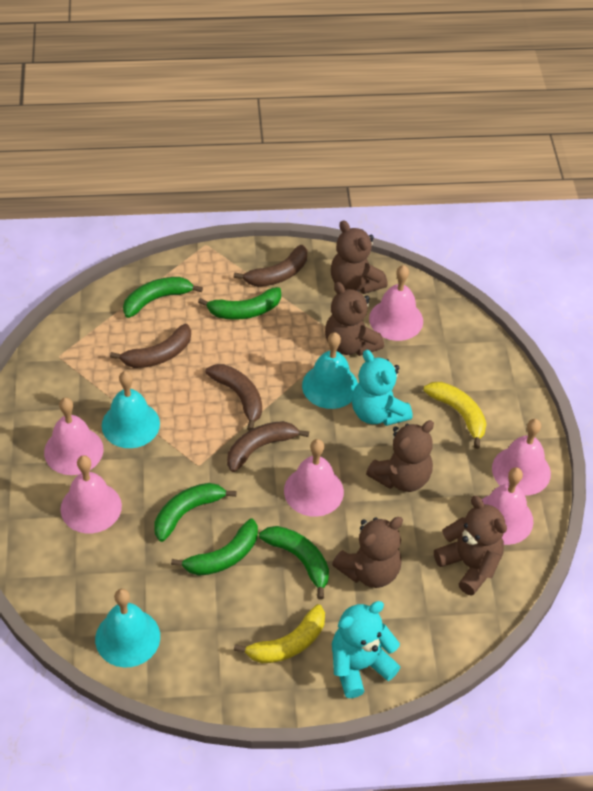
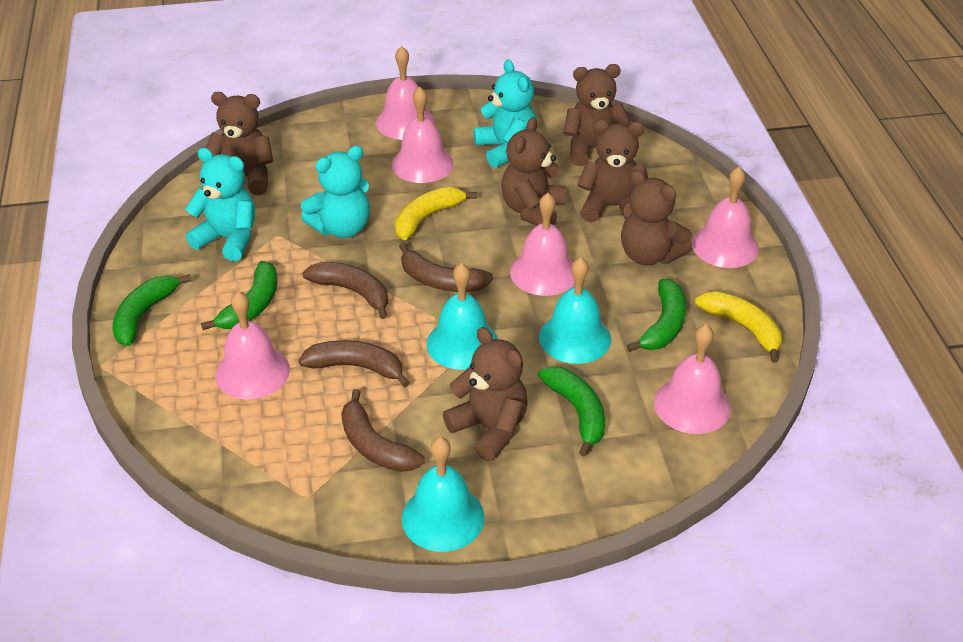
brown teddy bear: 5 -> 6
green banana: 5 -> 4
turquoise teddy bear: 2 -> 3

